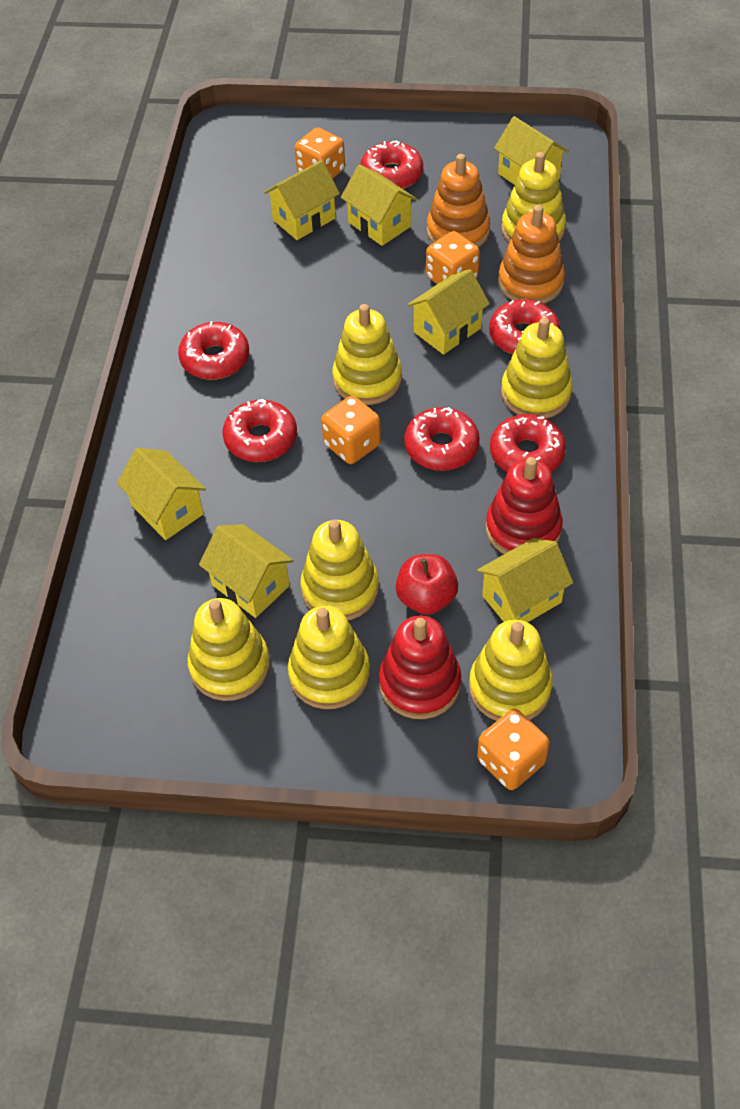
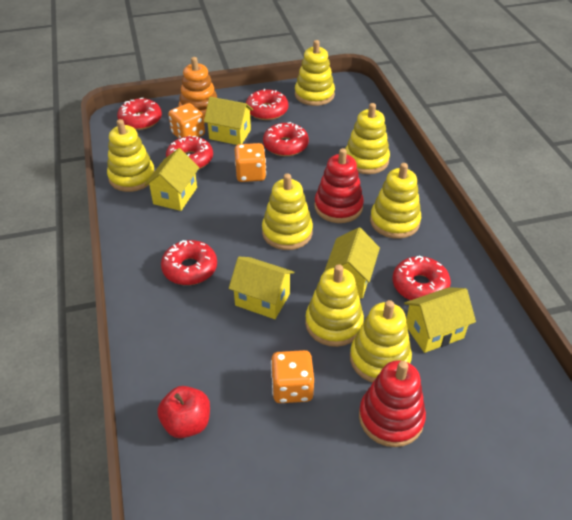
orange dice: 4 -> 3
orange stacking toy: 2 -> 1
yellow house: 7 -> 5

